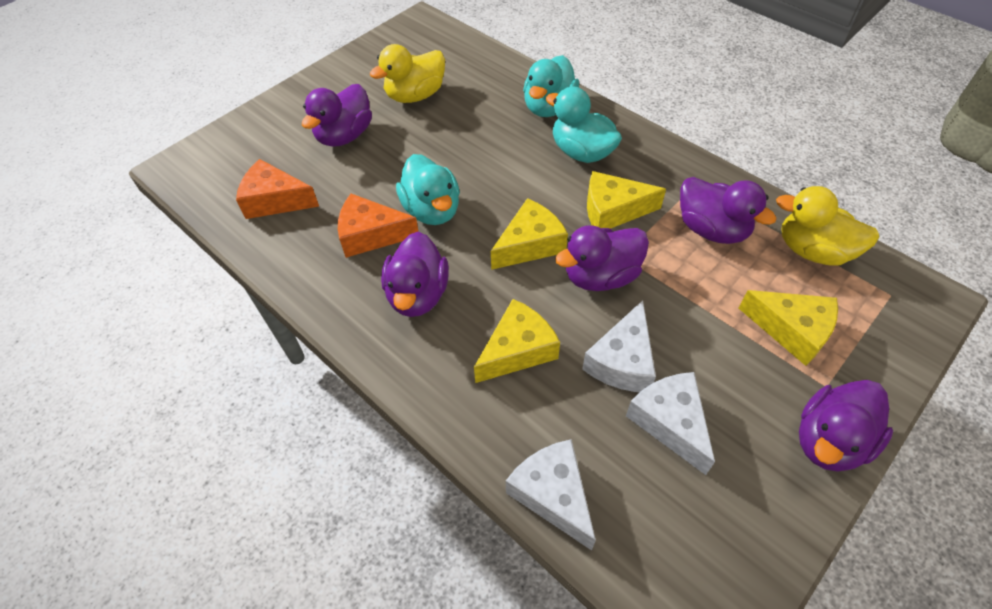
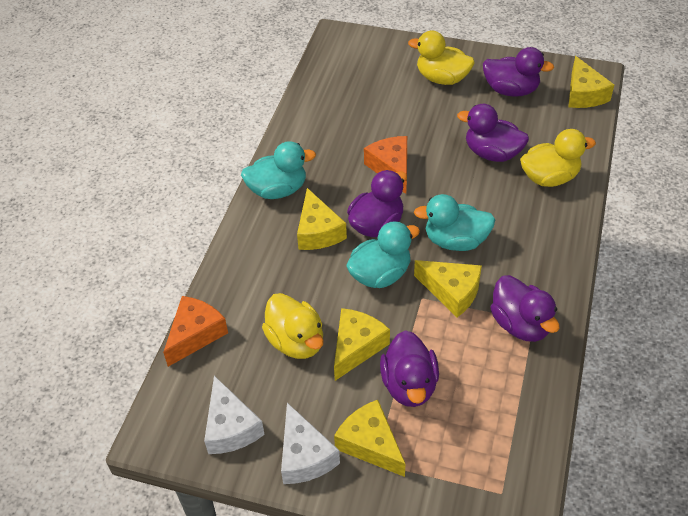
white cheese: 3 -> 2
yellow cheese: 4 -> 5
yellow duck: 2 -> 3

